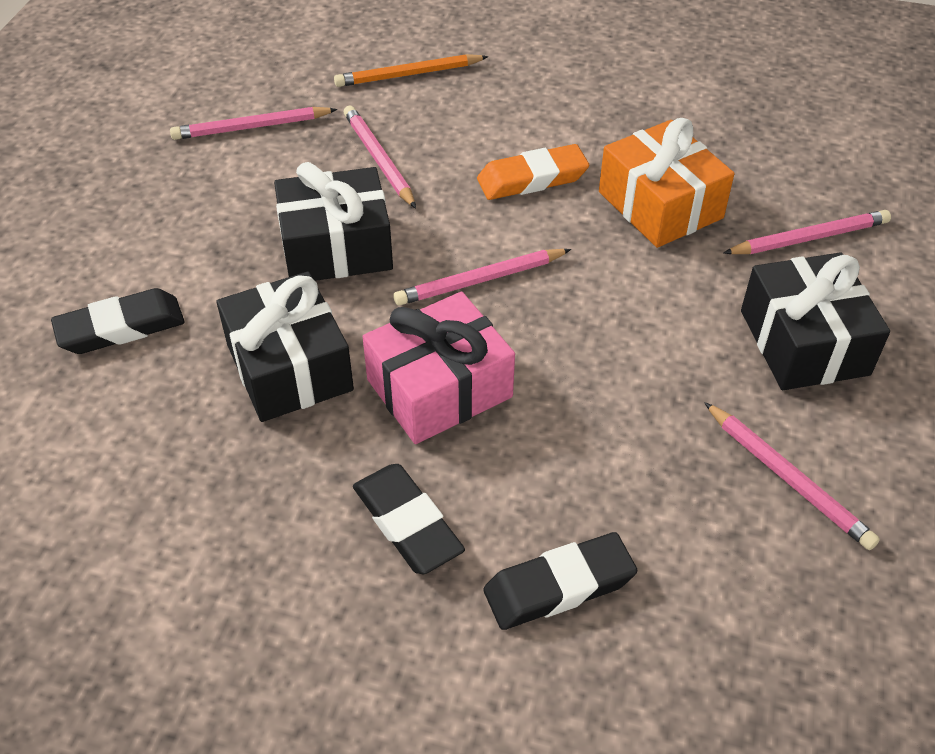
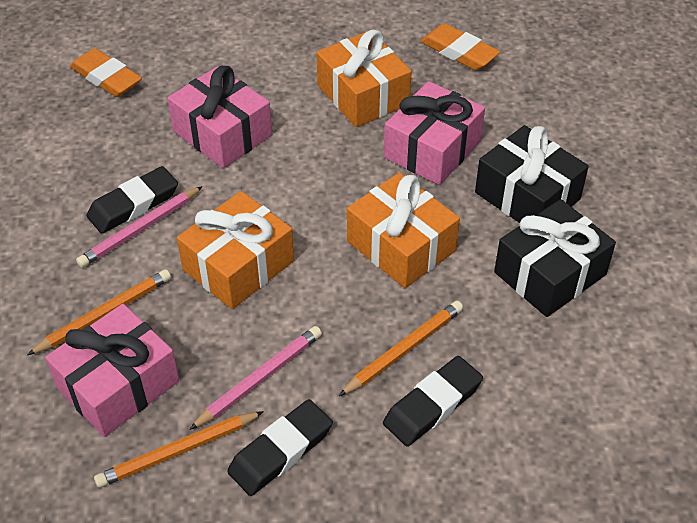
black gift: 3 -> 2
orange eraser: 1 -> 2
orange gift: 1 -> 3
orange pencil: 1 -> 3
pink gift: 1 -> 3
pink pencil: 5 -> 2

